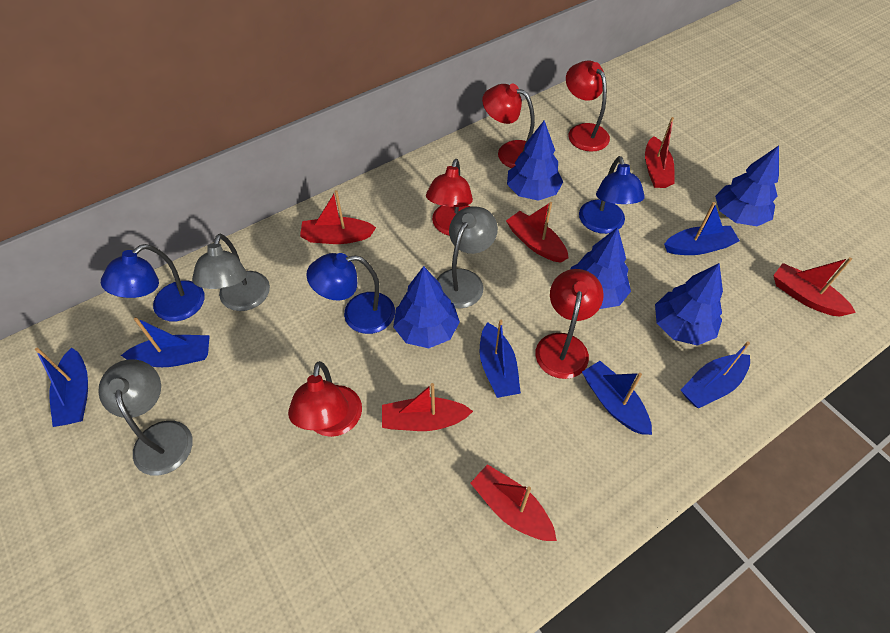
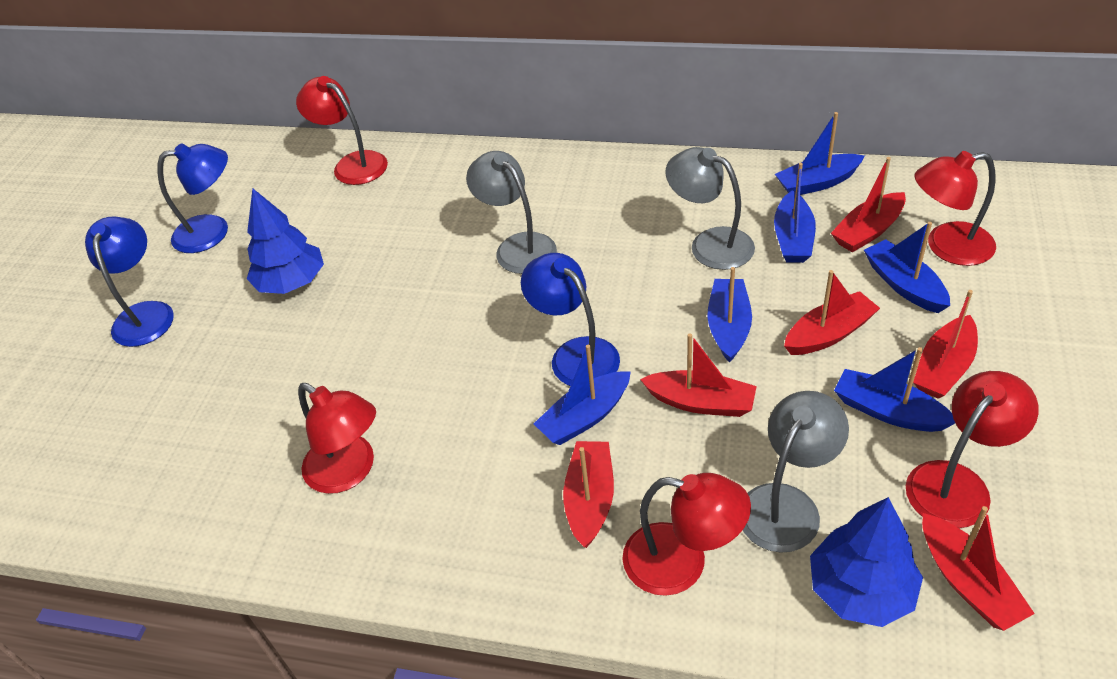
blue tree: 5 -> 2

